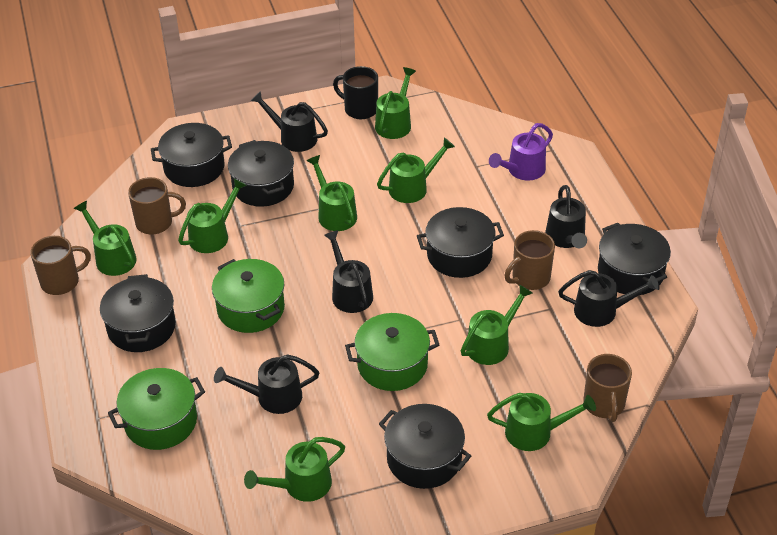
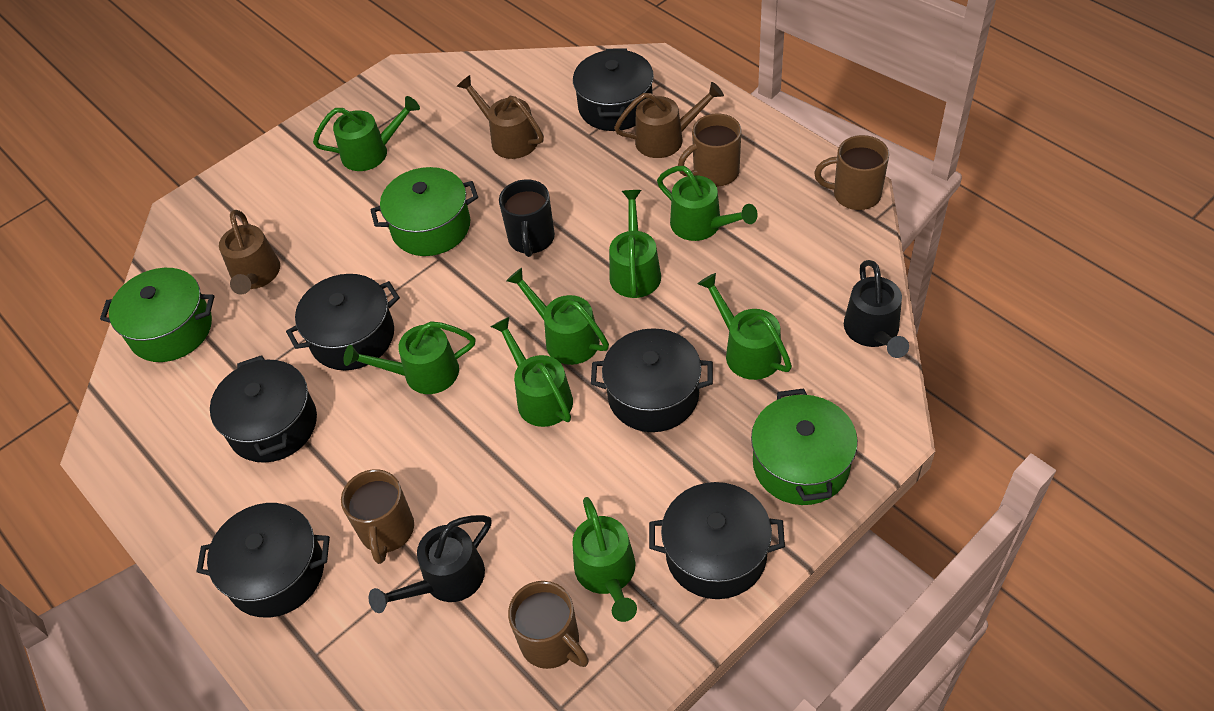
black watering can: 5 -> 2
brown watering can: 0 -> 3
purple watering can: 1 -> 0

